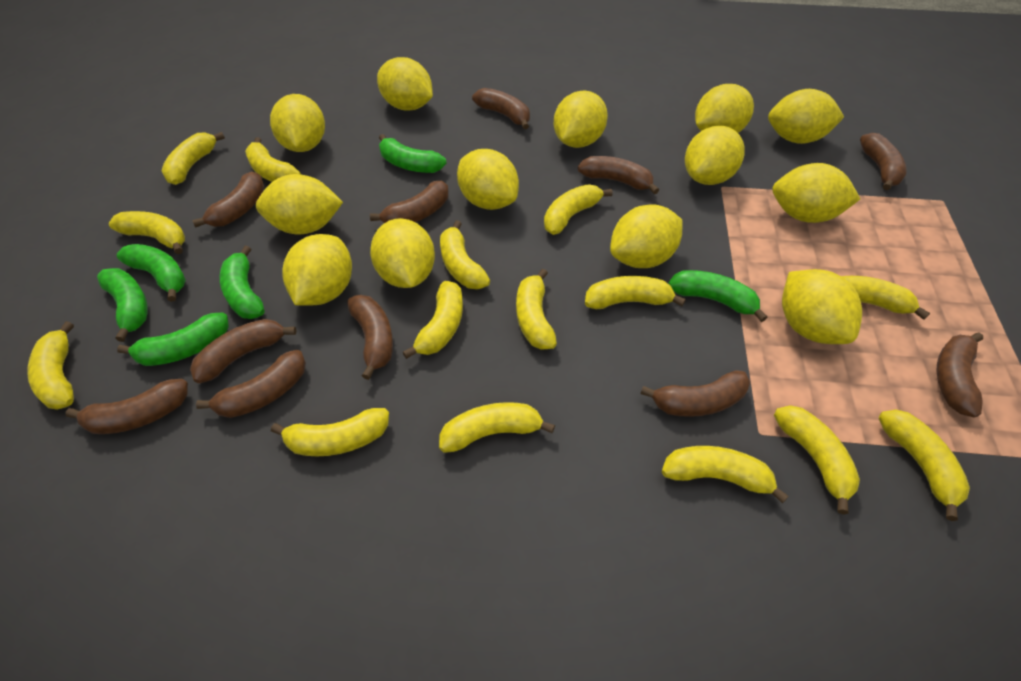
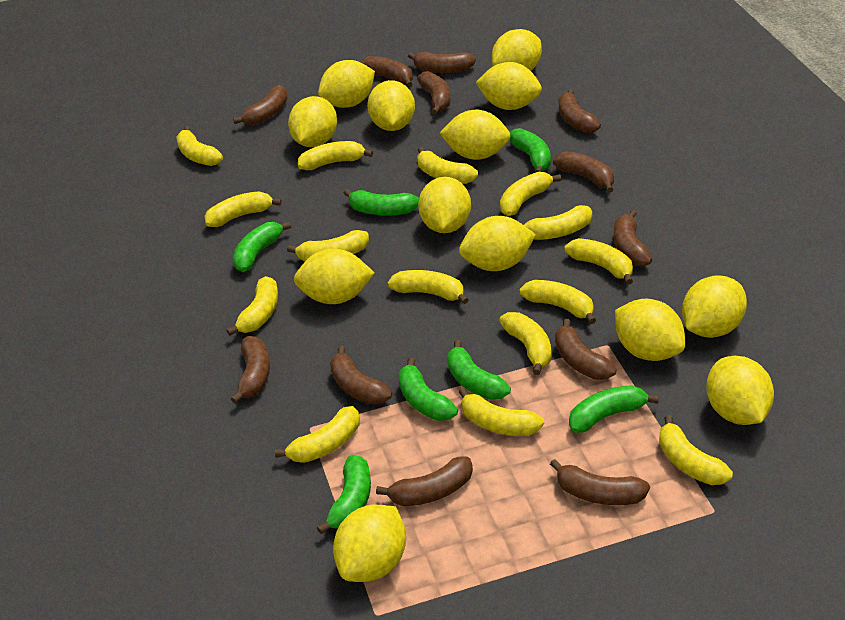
brown banana: 11 -> 12
green banana: 6 -> 7

